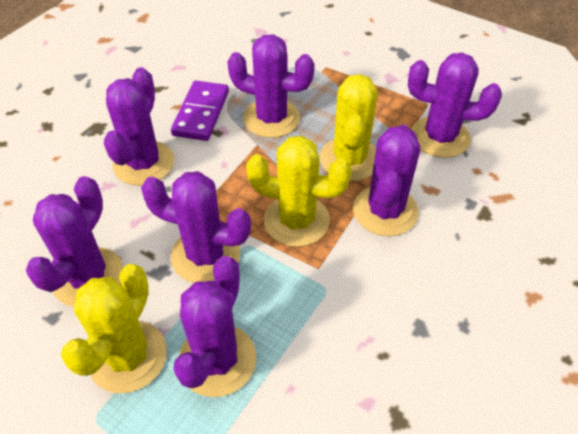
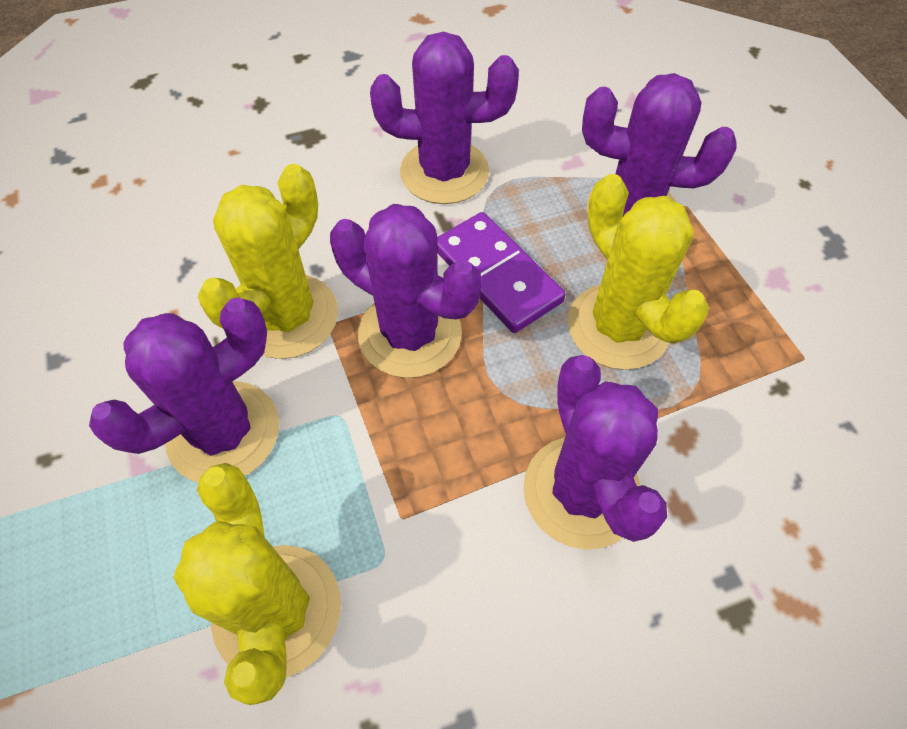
purple cactus: 7 -> 5

